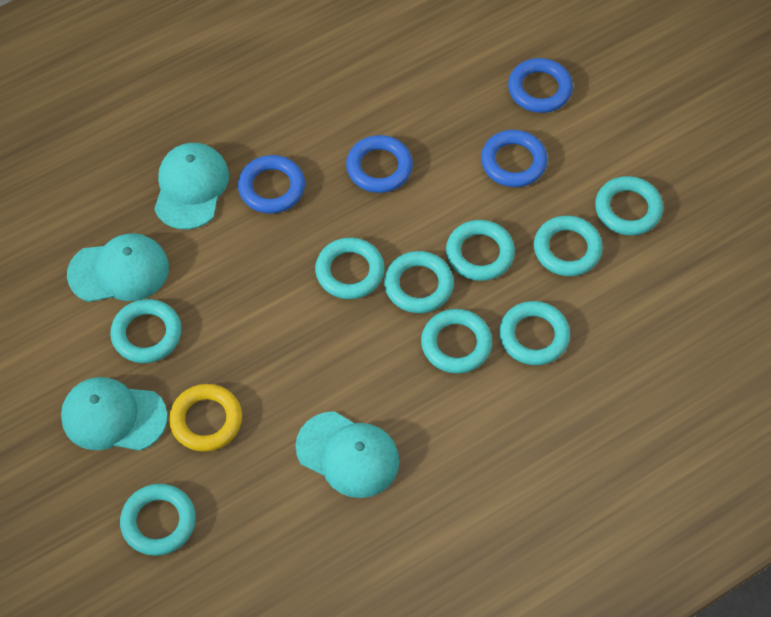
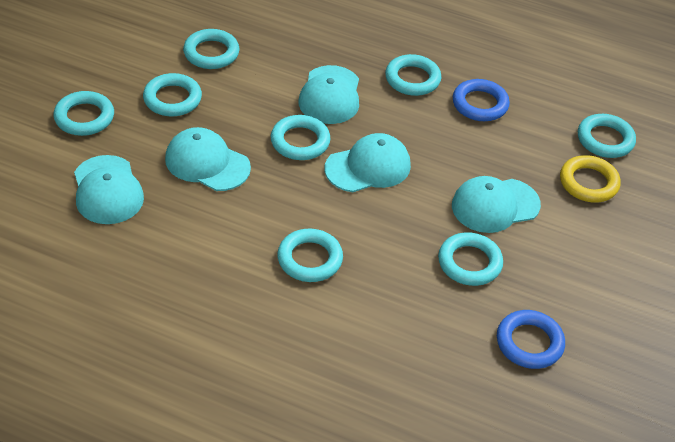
blue ring: 4 -> 2
turquoise cap: 4 -> 5
turquoise ring: 9 -> 8

